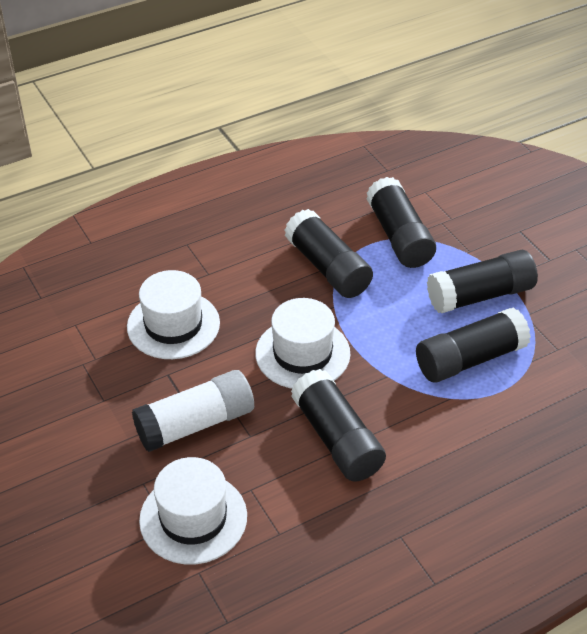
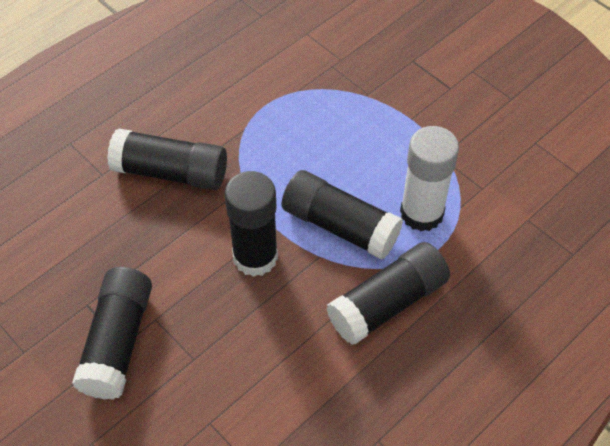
white hat: 3 -> 0

